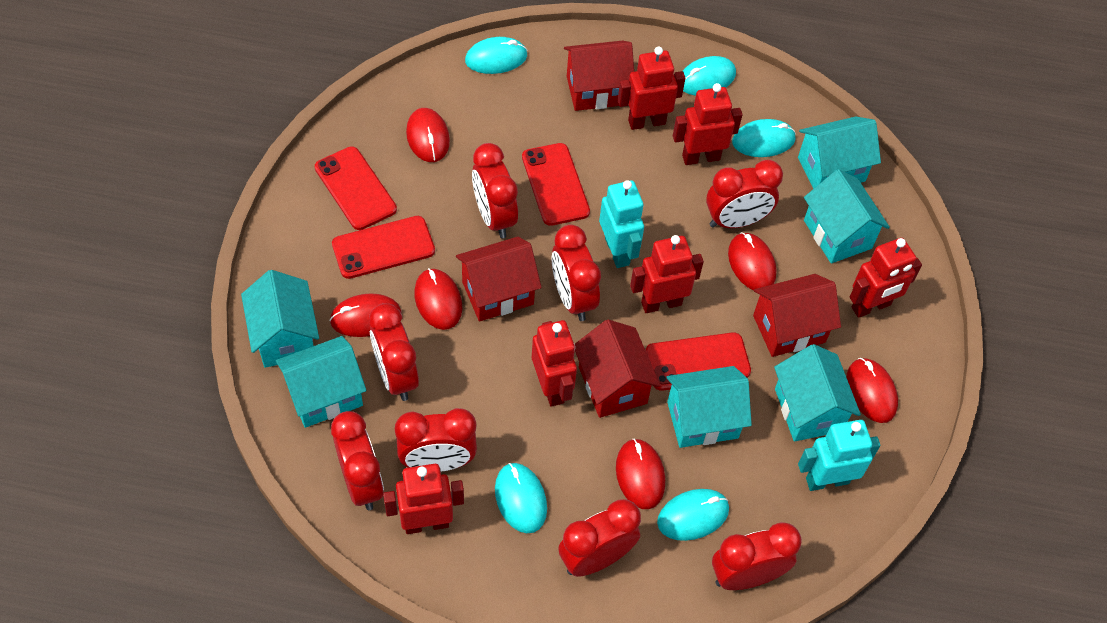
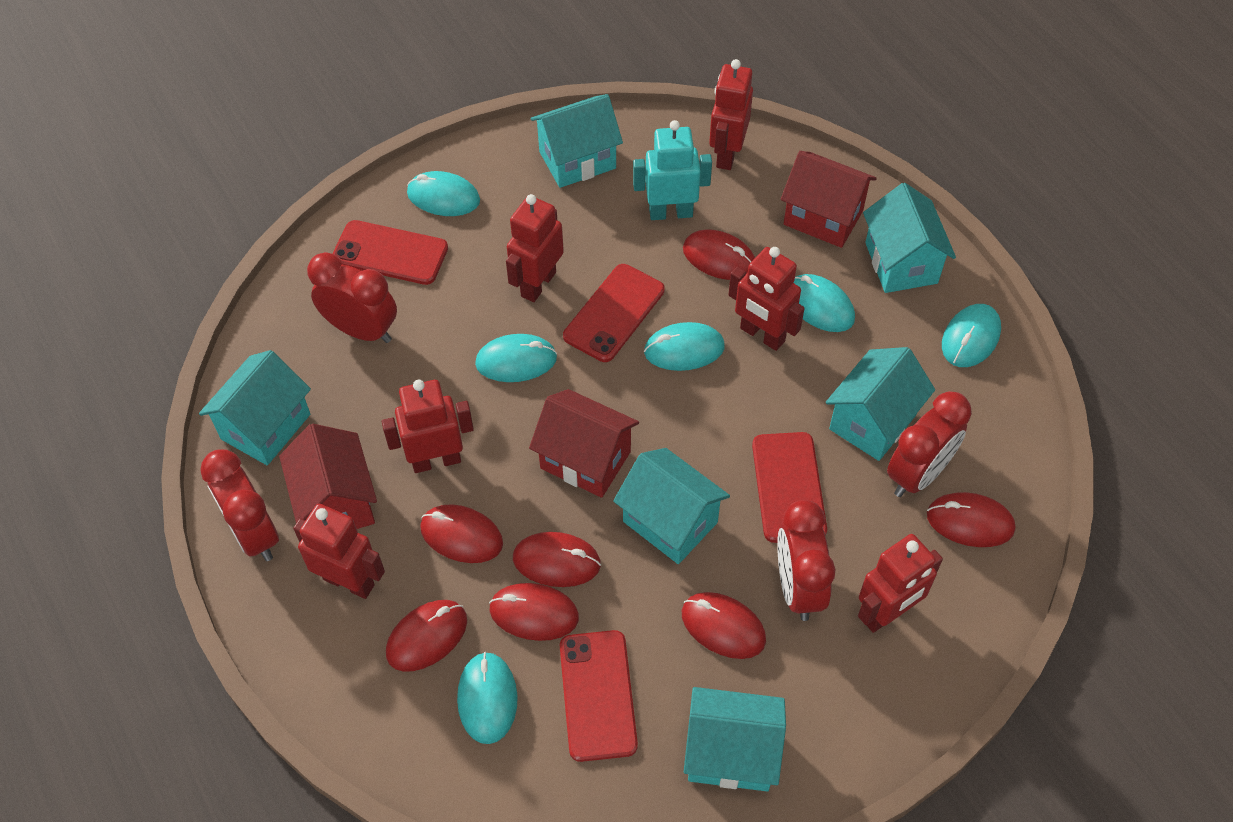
red clock: 8 -> 4
red house: 4 -> 3
red mouse: 6 -> 7
turquoise mouse: 5 -> 6
turquoise robot: 2 -> 1

